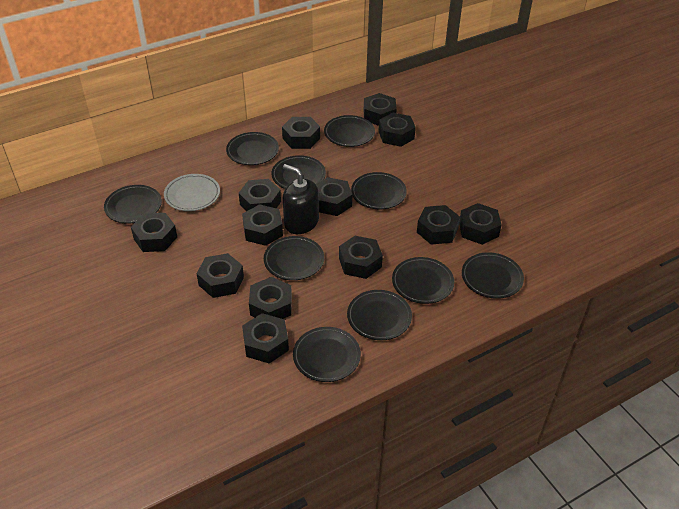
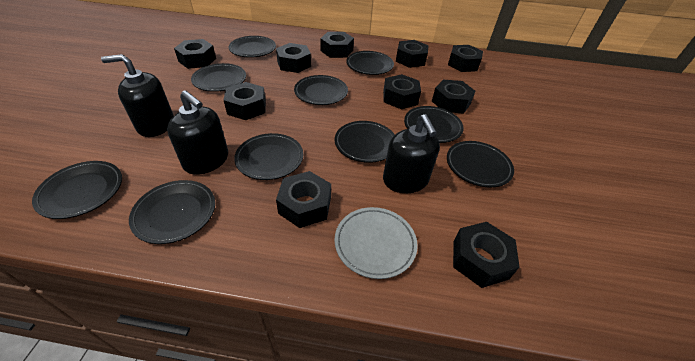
black nut: 13 -> 10
black soap dispenser: 1 -> 3

